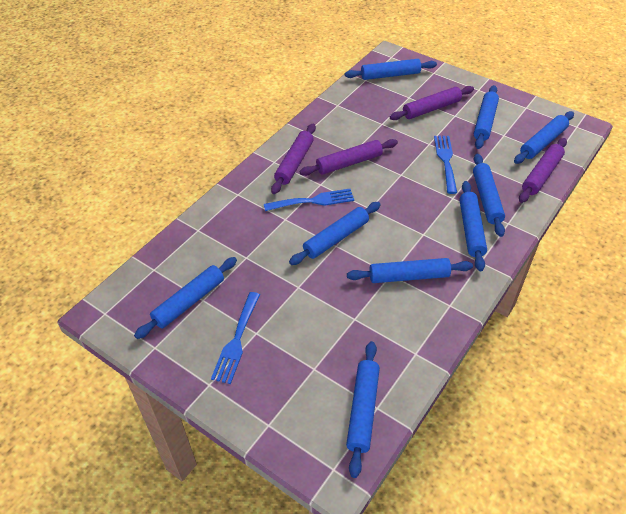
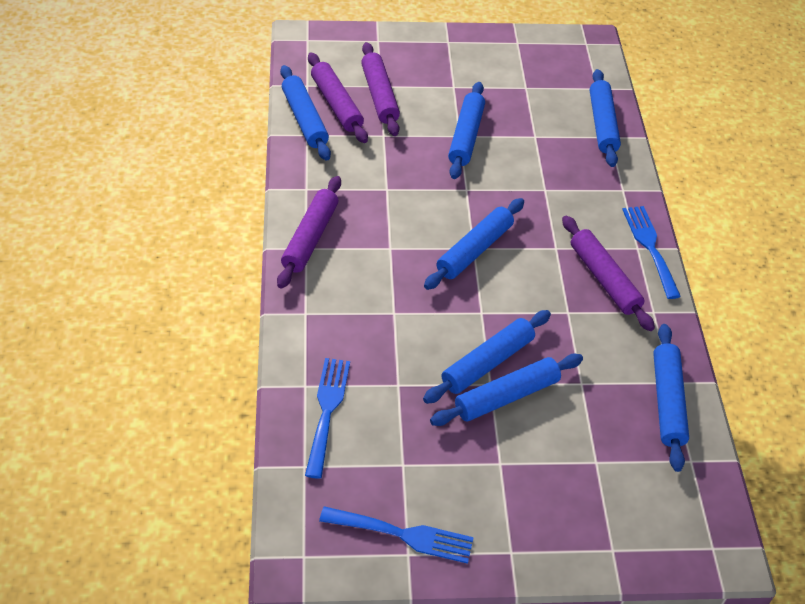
blue rolling pin: 9 -> 7

